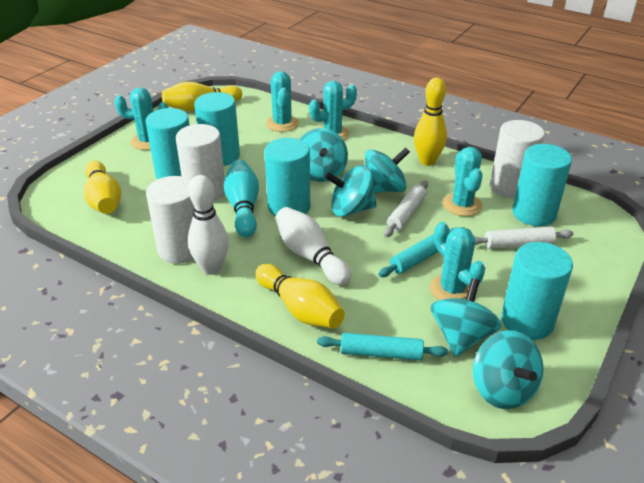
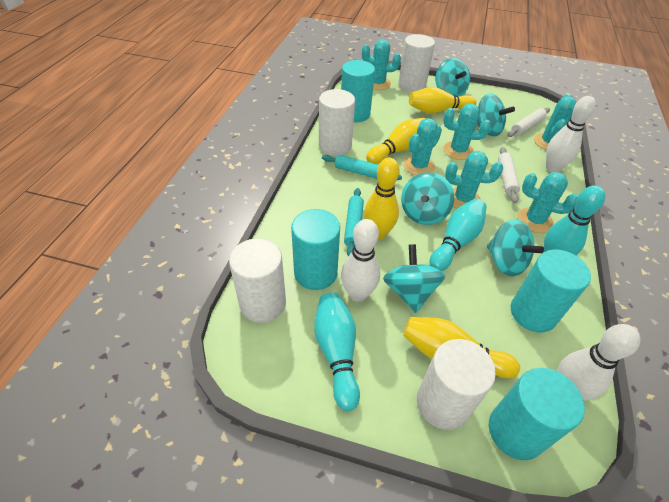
turquoise bowling pin: 1 -> 3
turquoise cactus: 5 -> 6
turquoise cylinder: 5 -> 4
white bowling pin: 2 -> 3
white cylinder: 3 -> 4

